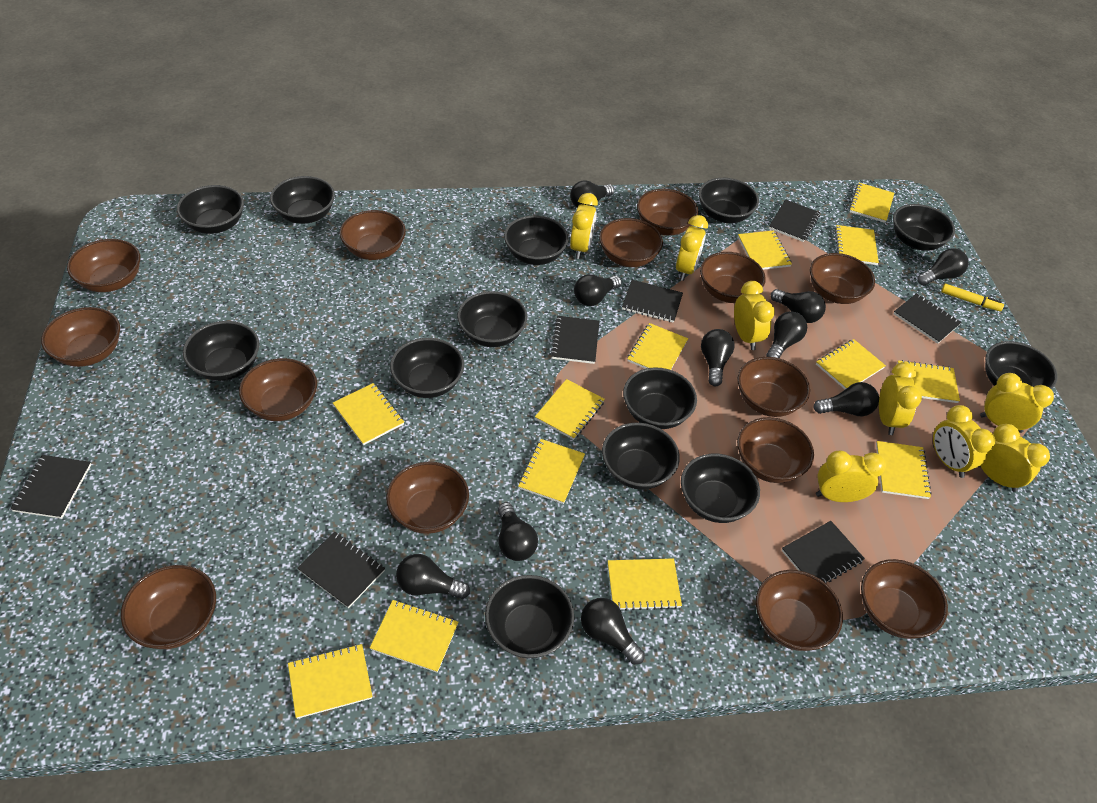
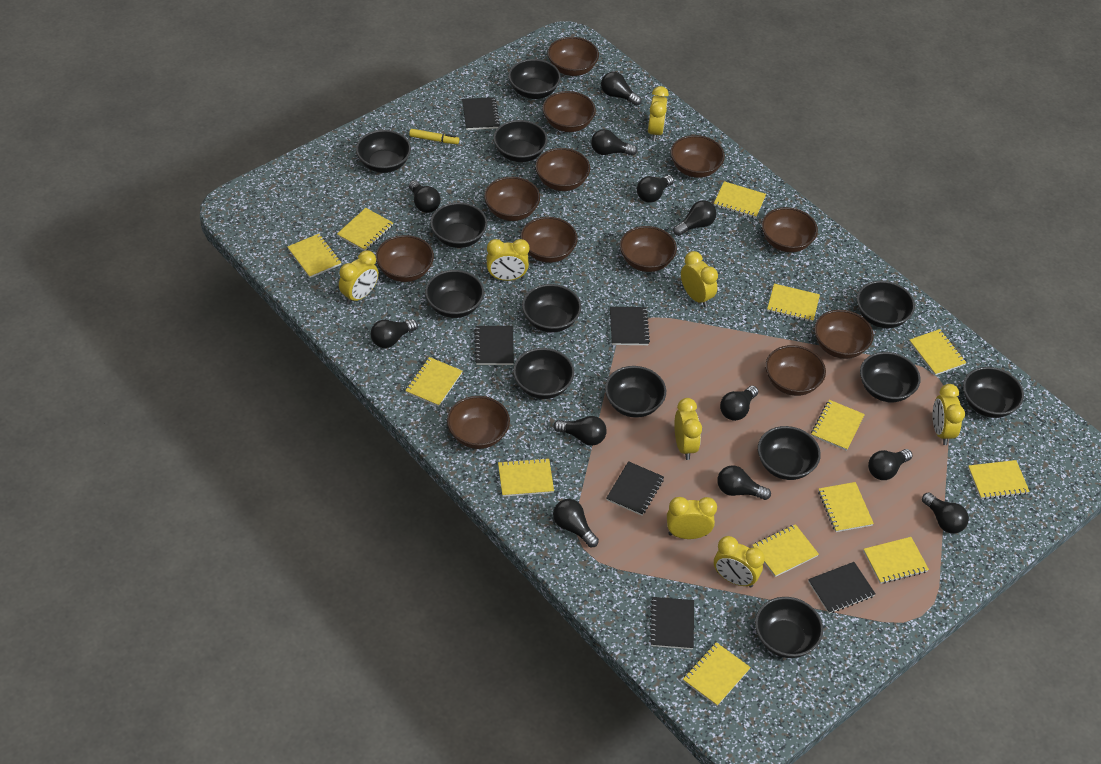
black light bulb: 10 -> 12
black notebook: 7 -> 6
brown bowl: 14 -> 12

